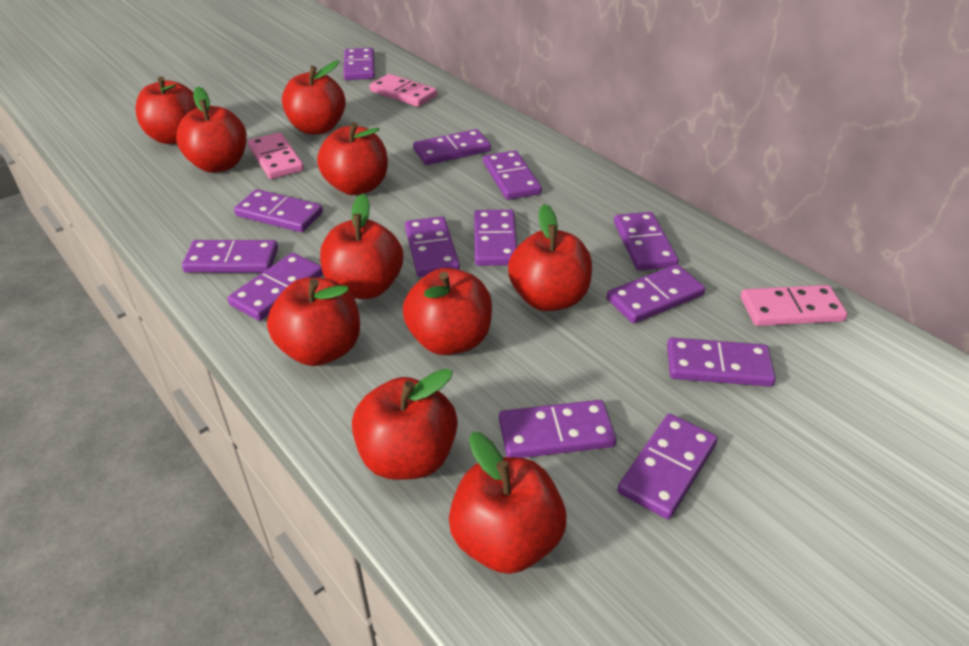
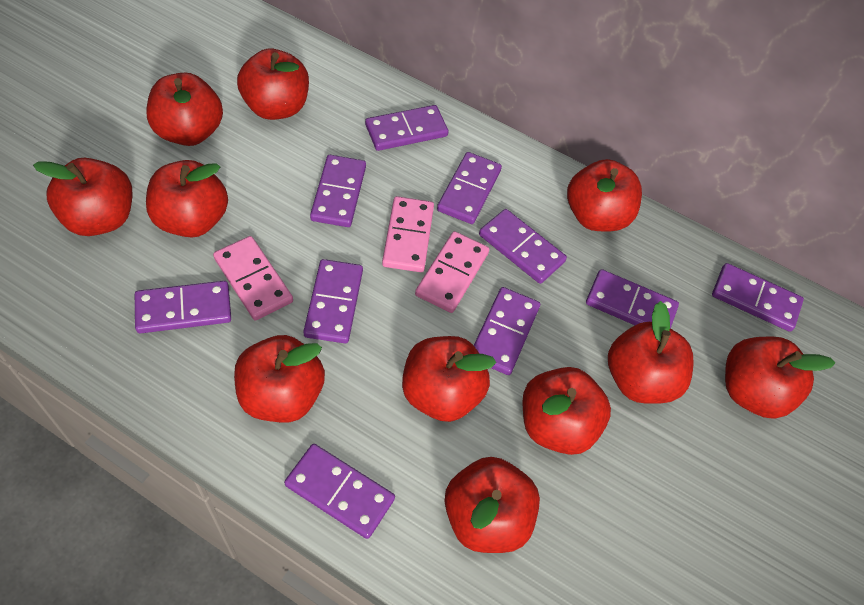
purple domino: 13 -> 10
red apple: 10 -> 11

